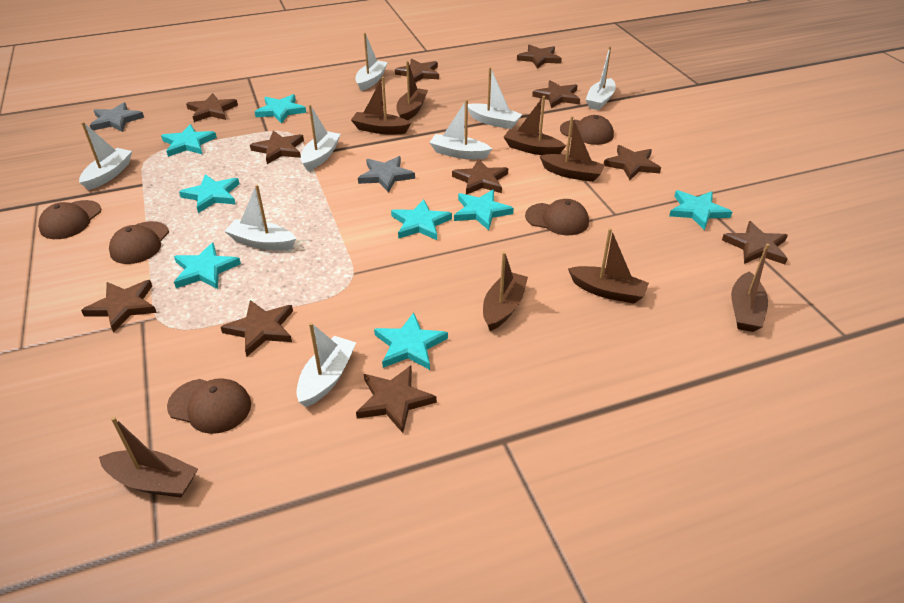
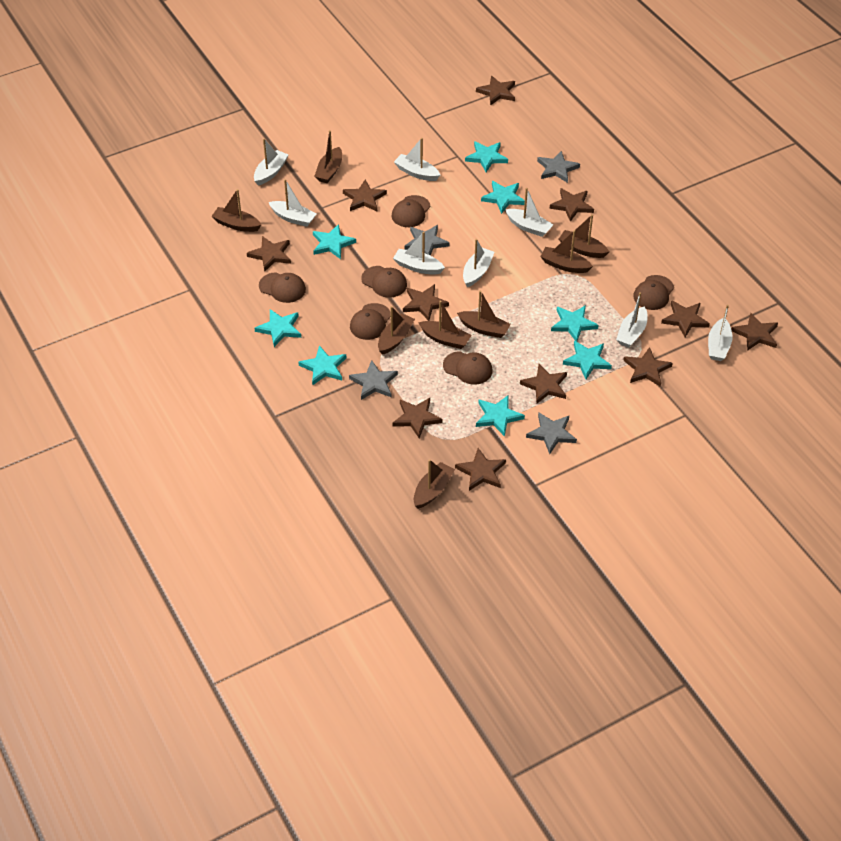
brown cap: 5 -> 6
grey star: 2 -> 4

